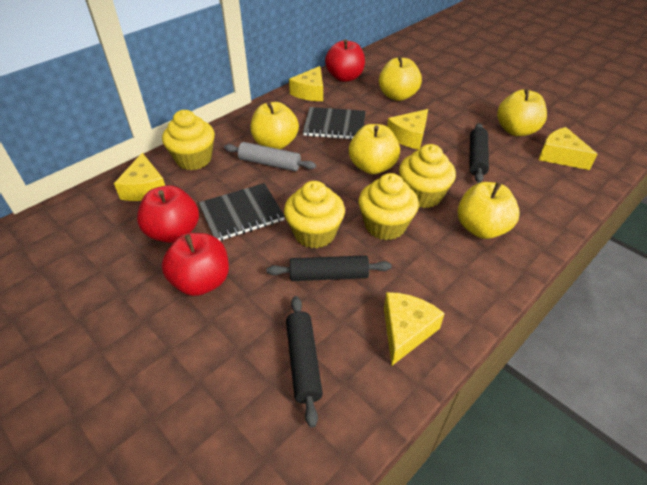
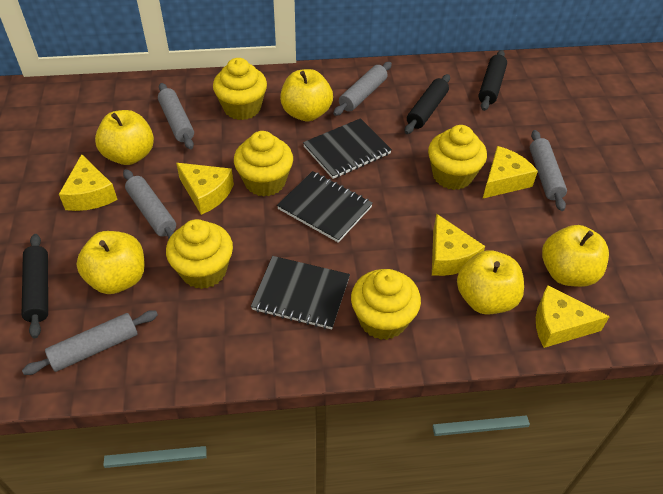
black notebook: 2 -> 3
grey rolling pin: 1 -> 5
red apple: 3 -> 0
yellow cupcake: 4 -> 5

